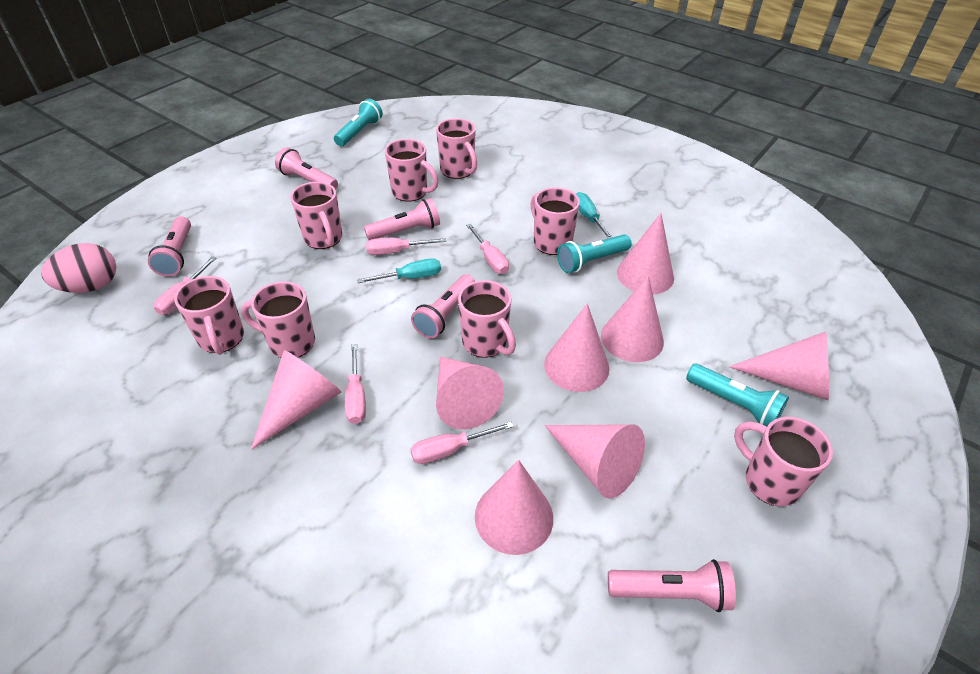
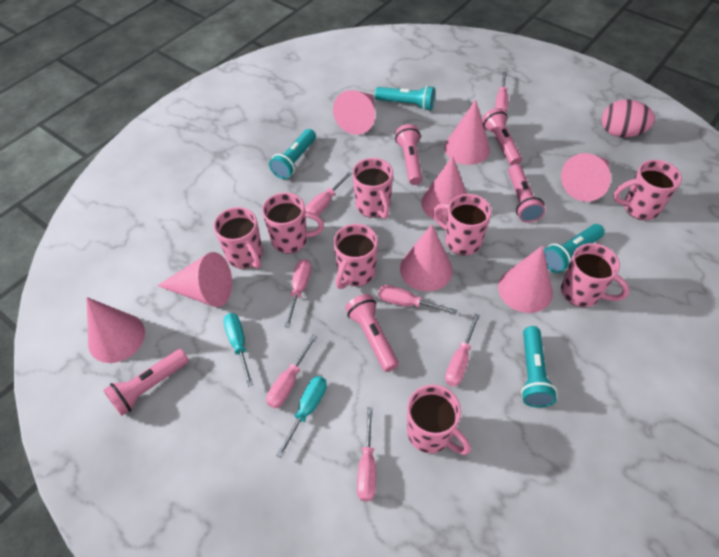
pink screwdriver: 5 -> 7
turquoise flashlight: 3 -> 4

